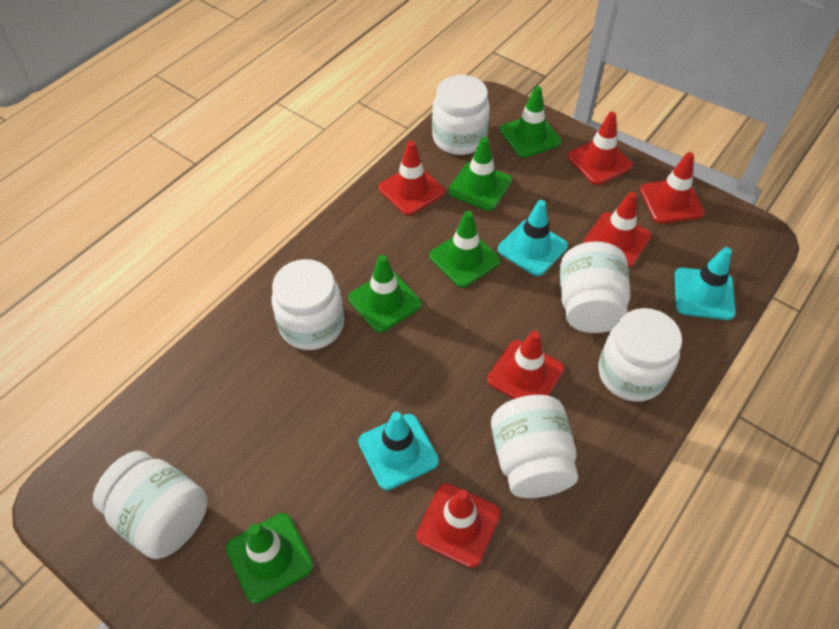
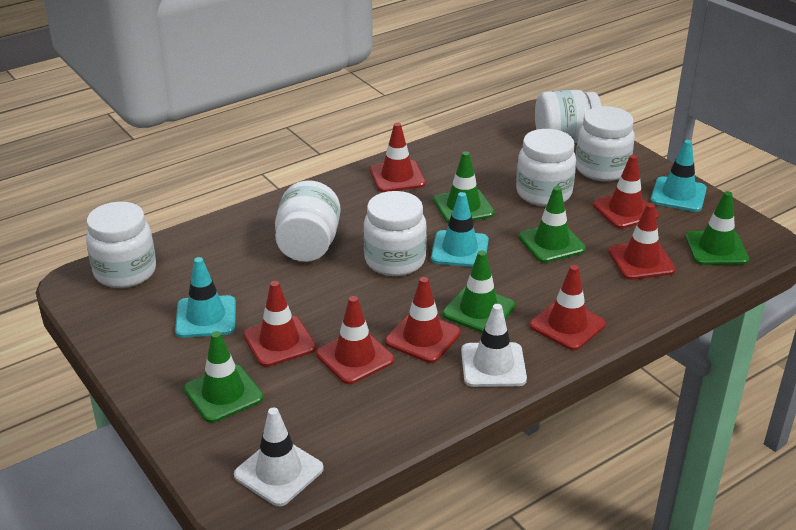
red traffic cone: 6 -> 7
white traffic cone: 0 -> 2

